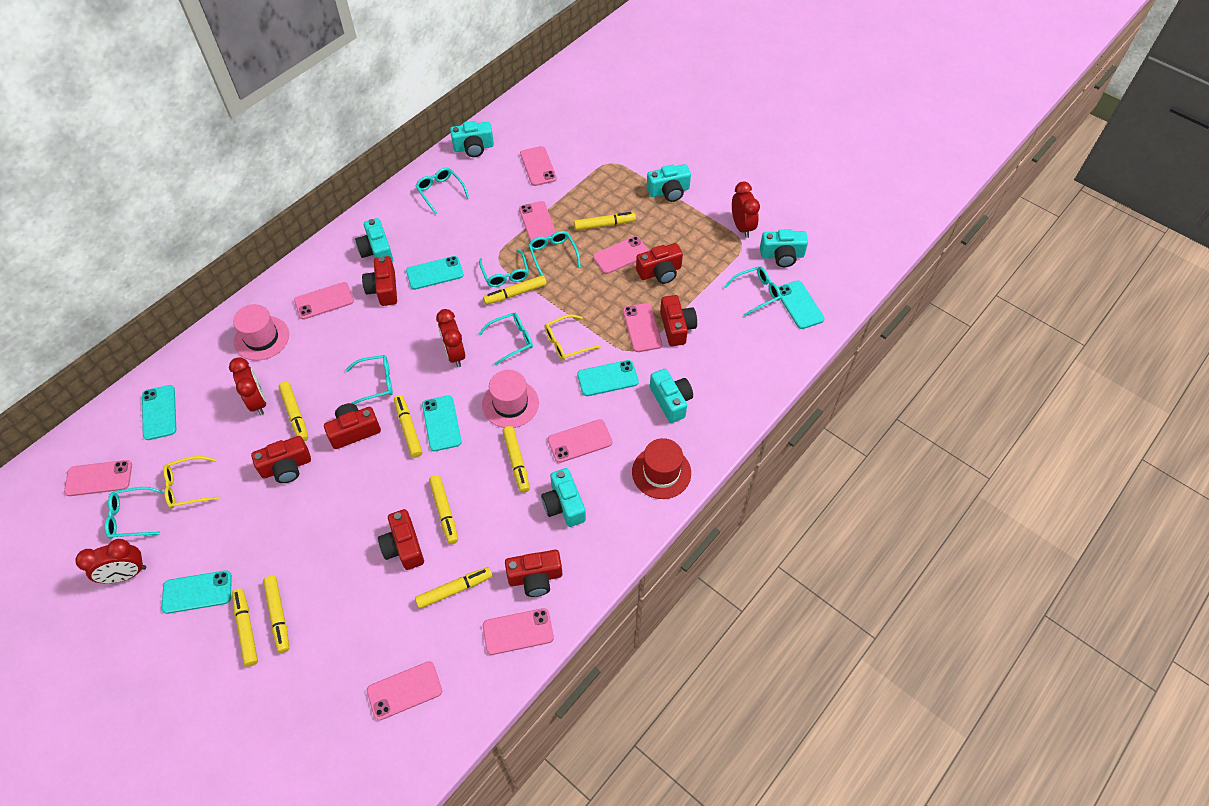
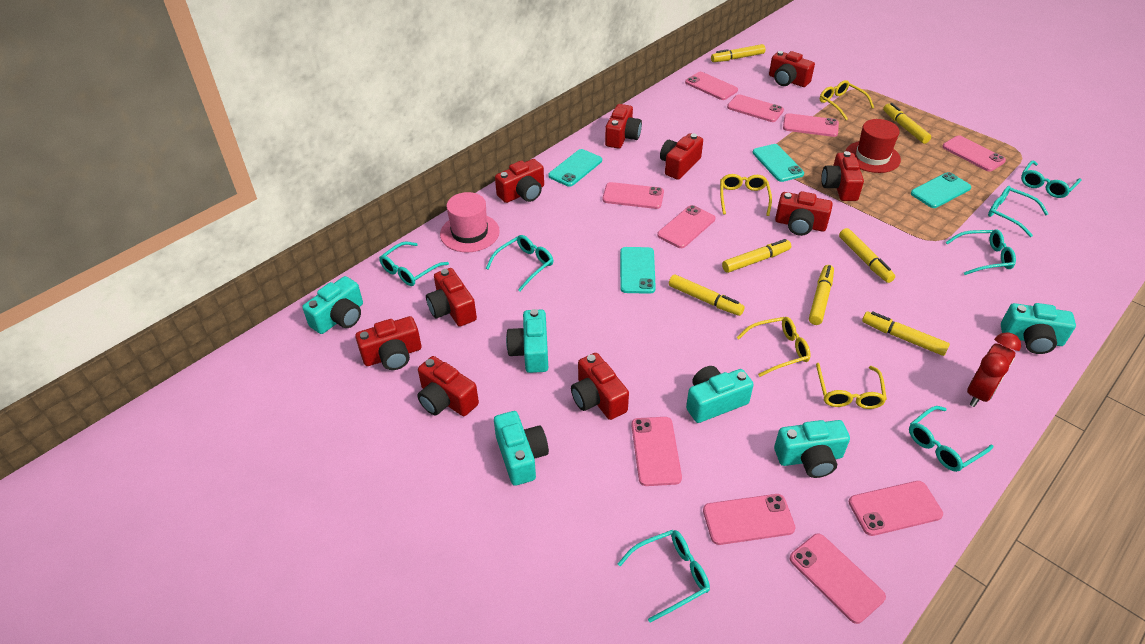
pink hat: 2 -> 1
pink phone: 9 -> 10
red camera: 7 -> 10
red clock: 4 -> 1
turquoise phone: 6 -> 4
yellow glasses: 2 -> 4
yellow marker: 9 -> 7

